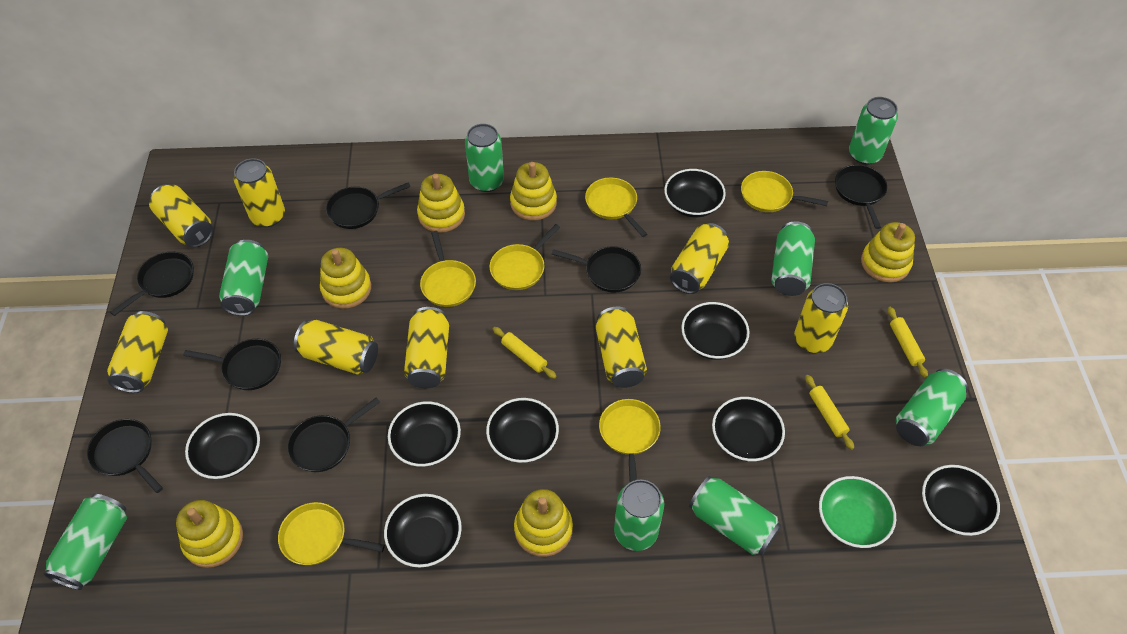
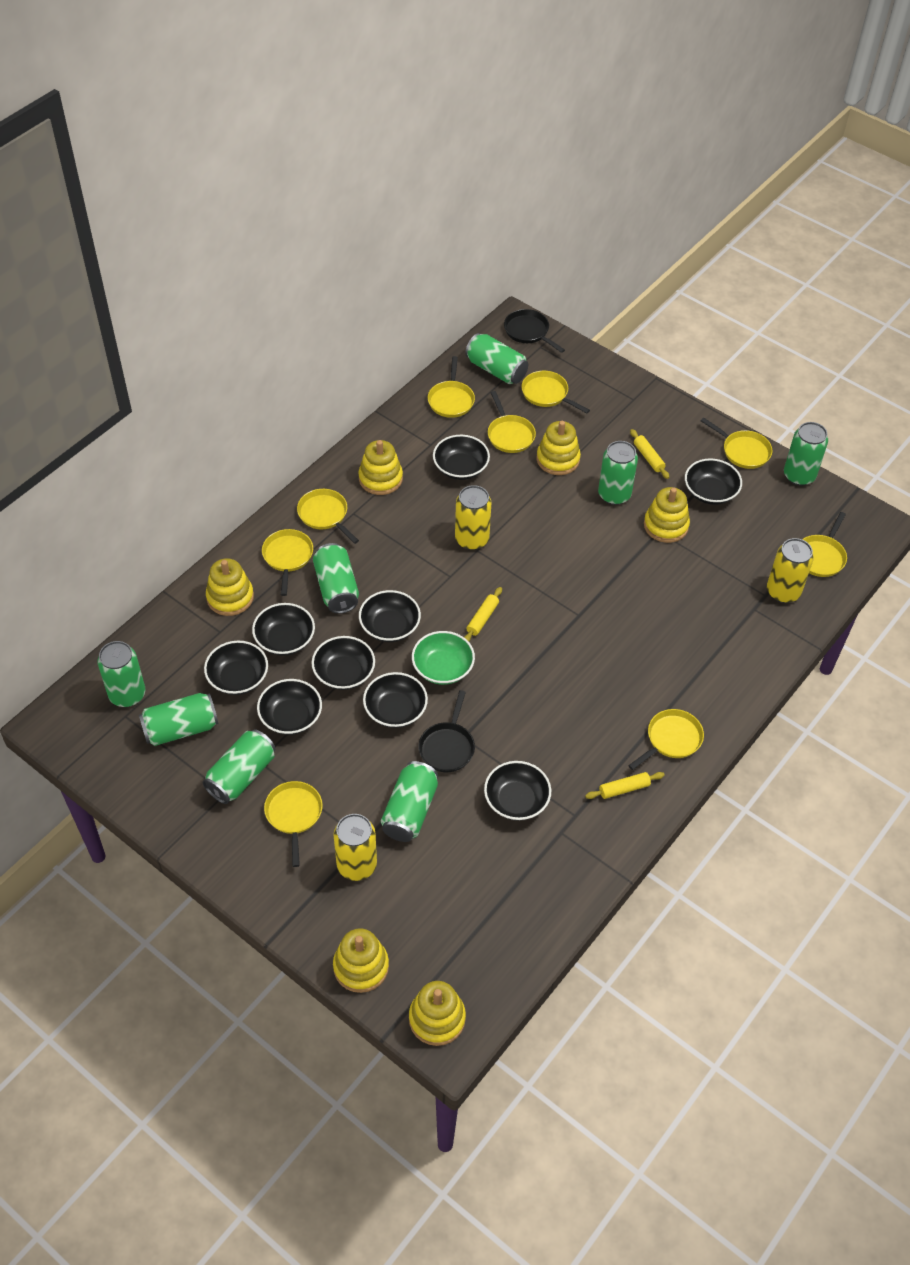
black bowl: 8 -> 9
black pan: 7 -> 2
yellow can: 8 -> 3
yellow pan: 6 -> 9

